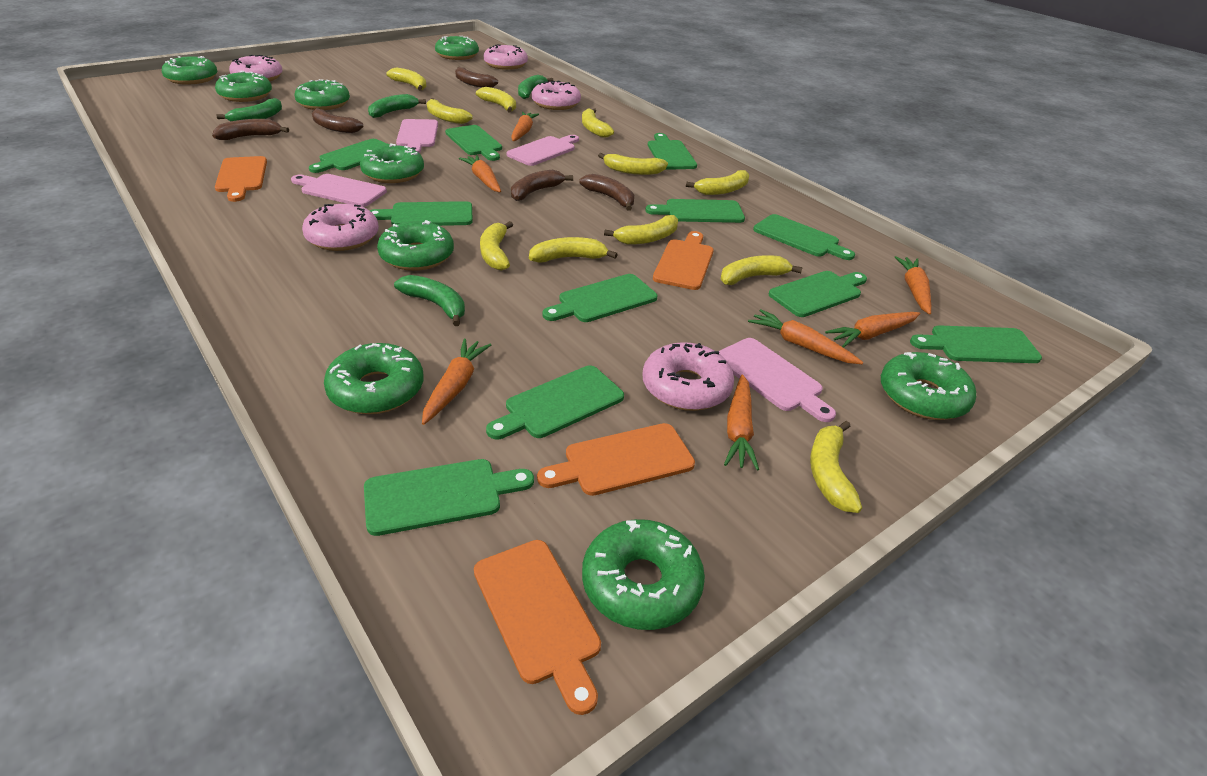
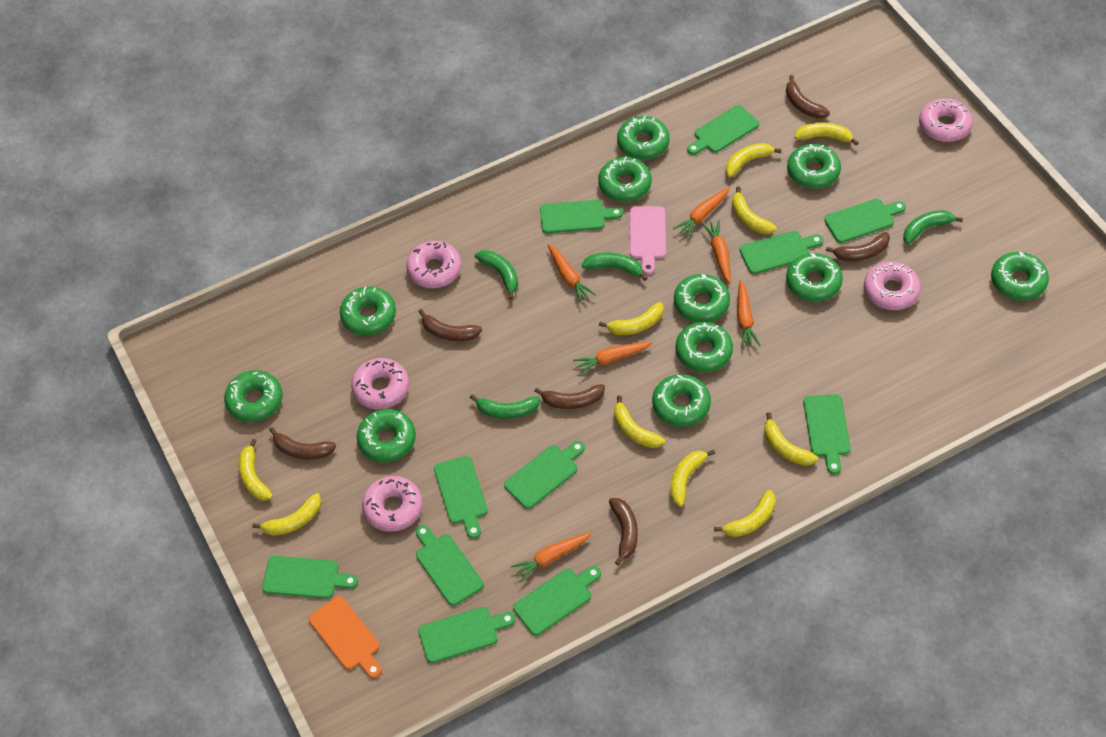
brown banana: 5 -> 6
green donut: 9 -> 11
orange carrot: 7 -> 6
orange cutting board: 4 -> 1
pink cutting board: 4 -> 1
yellow banana: 11 -> 10

